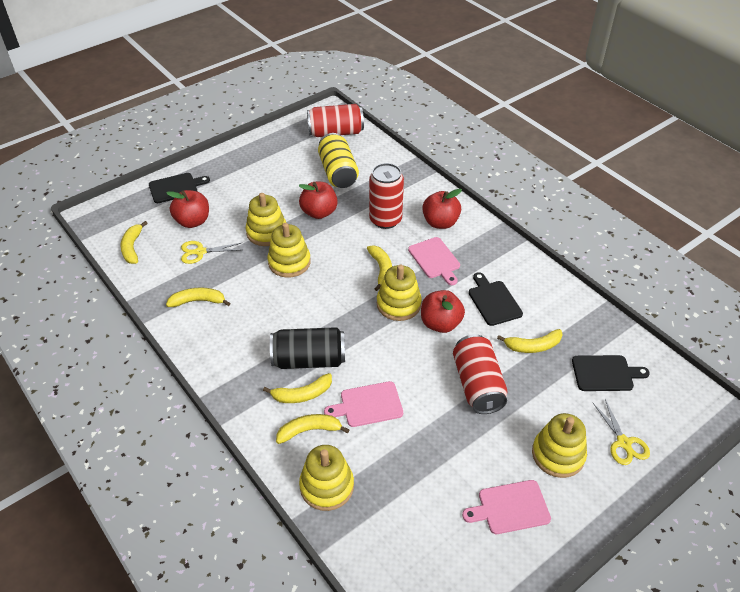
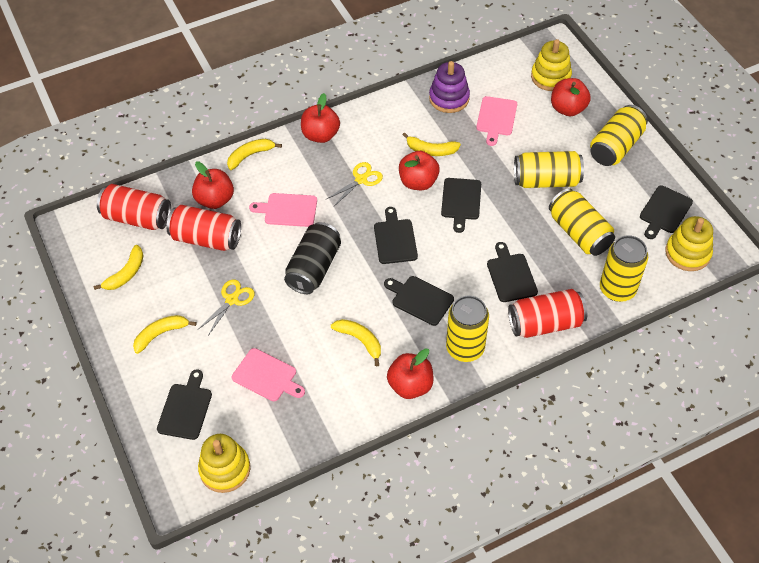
black cutting board: 3 -> 6
purple stacking toy: 0 -> 1
red apple: 4 -> 5
yellow banana: 6 -> 5
yellow can: 1 -> 5
yellow stacking toy: 5 -> 3

